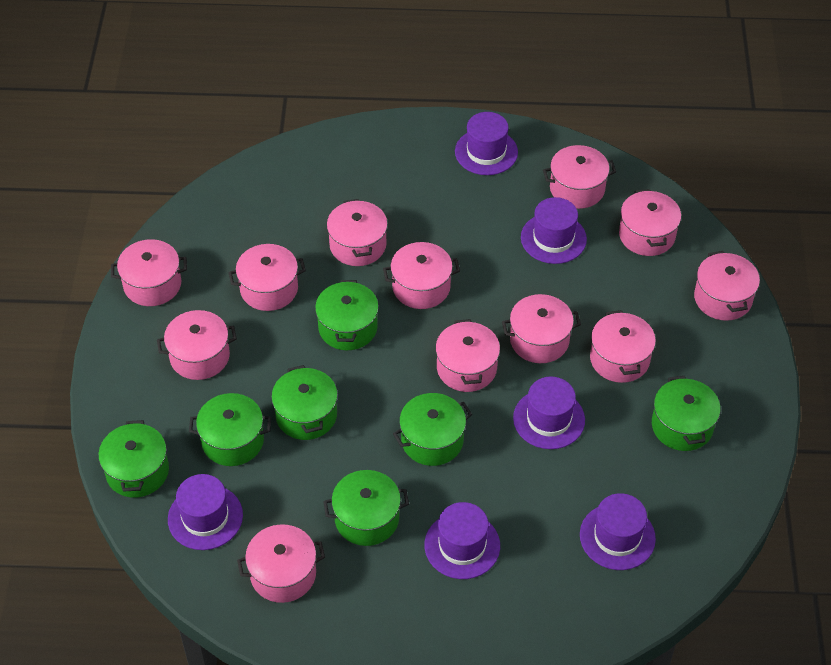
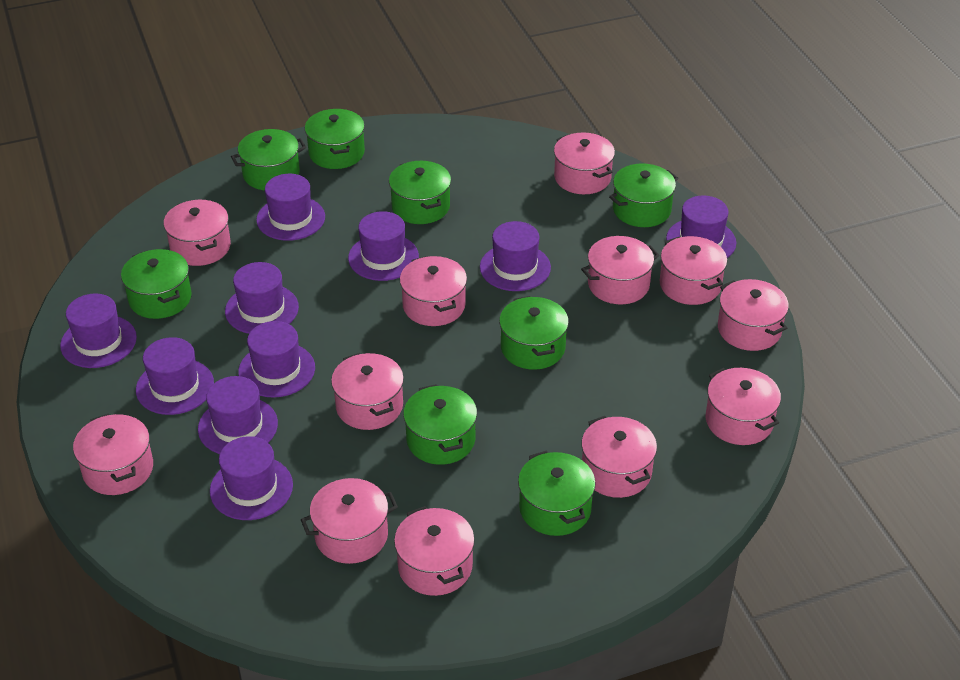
green pot: 7 -> 8
purple hat: 6 -> 10

